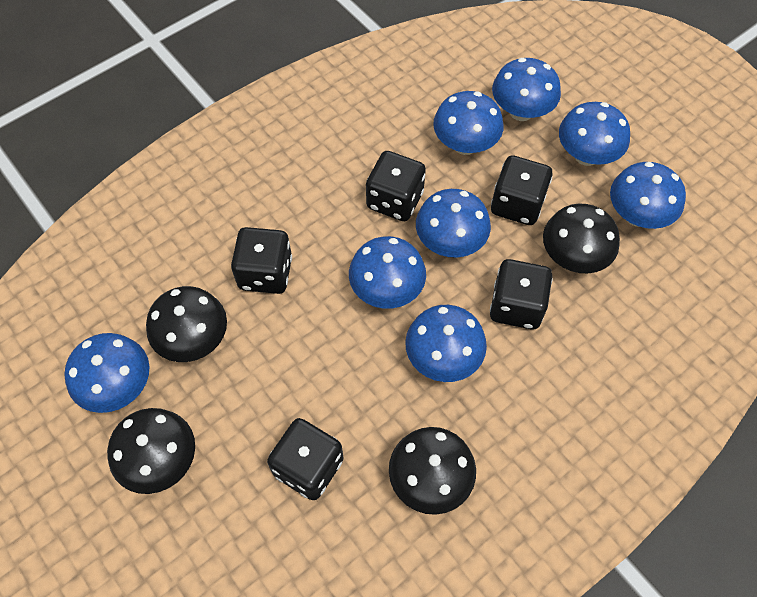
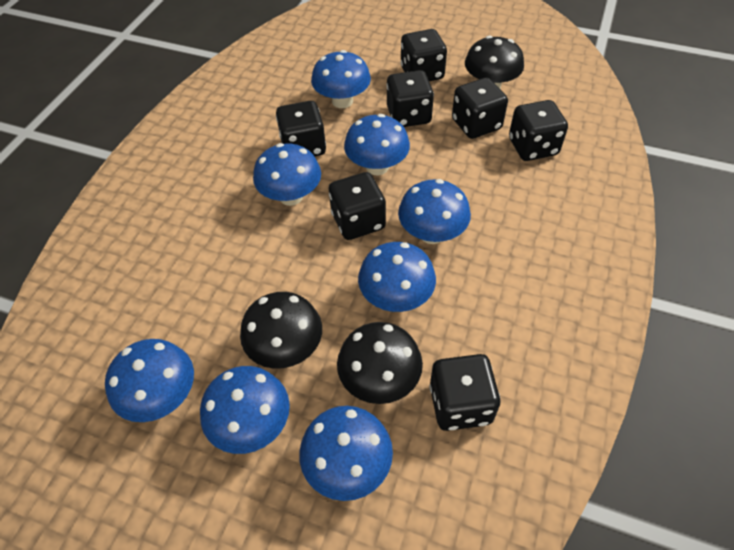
black dice: 5 -> 7
black mushroom: 4 -> 3

